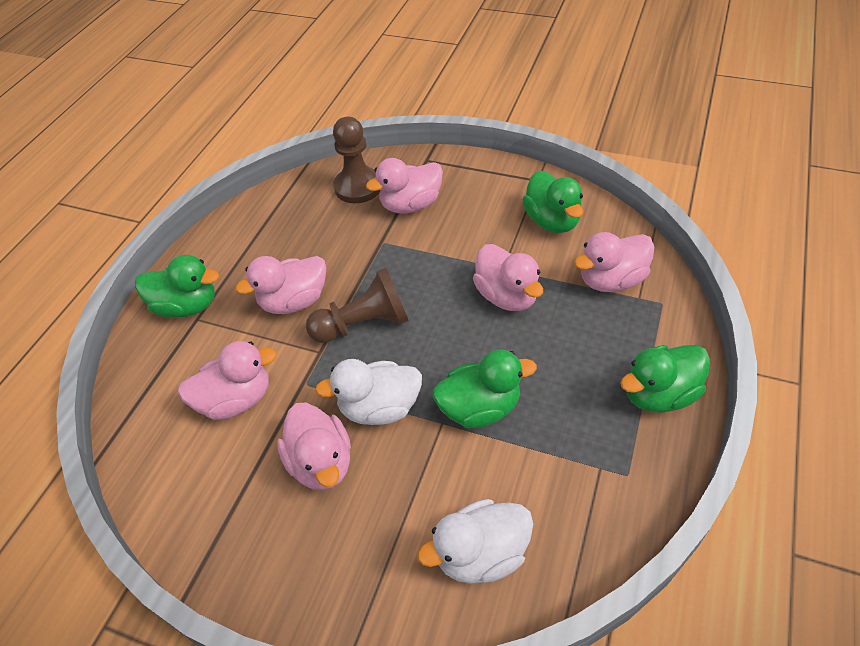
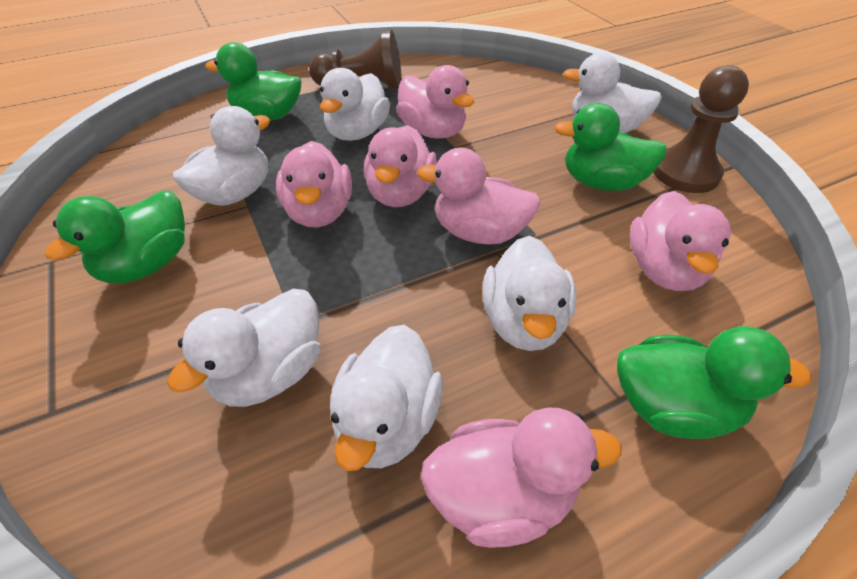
white duck: 2 -> 6

